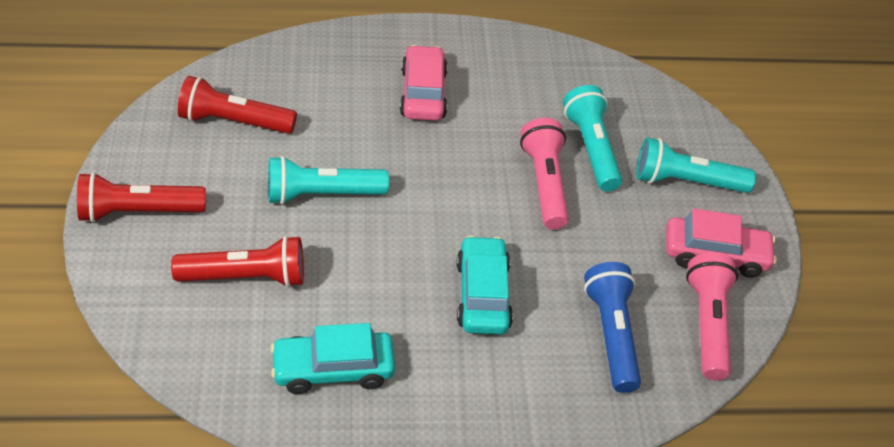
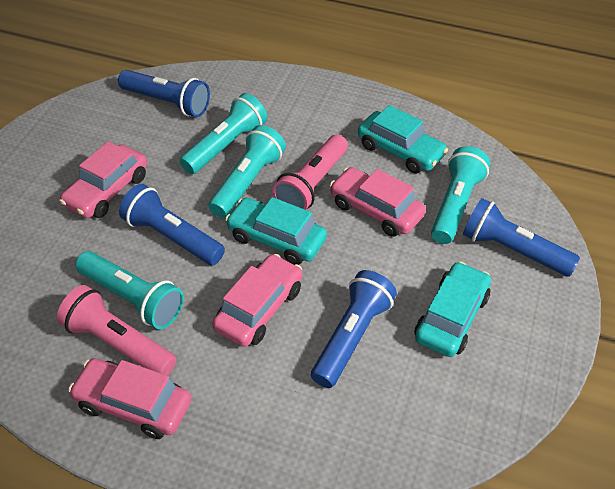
blue flashlight: 1 -> 4
pink car: 2 -> 4
red flashlight: 3 -> 0
turquoise car: 2 -> 3
turquoise flashlight: 3 -> 4

